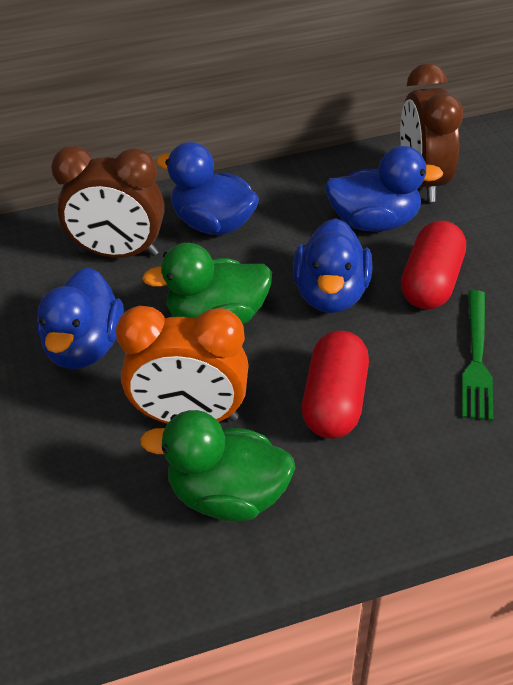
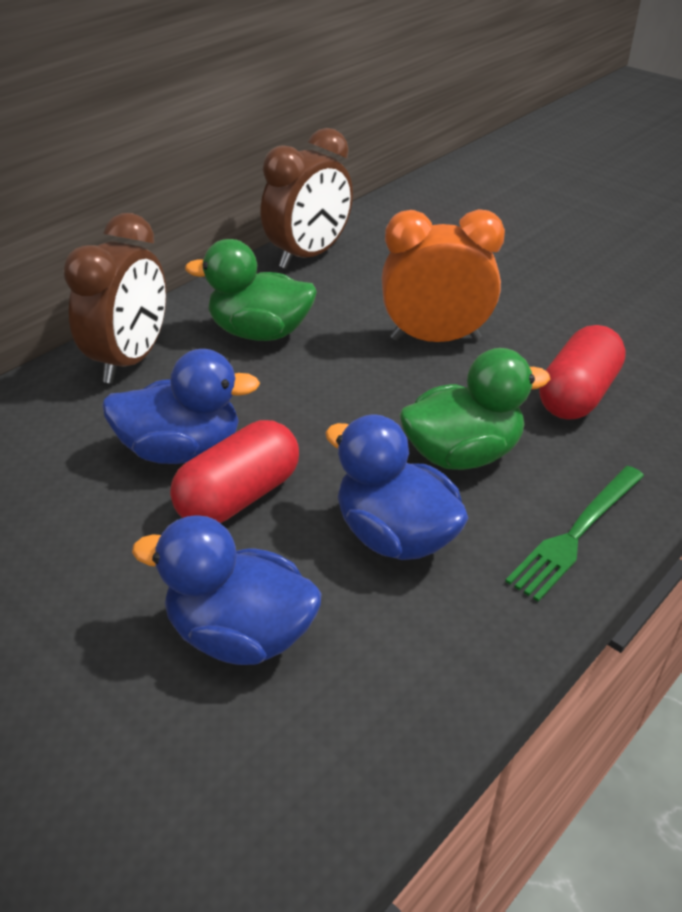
blue duck: 4 -> 3

